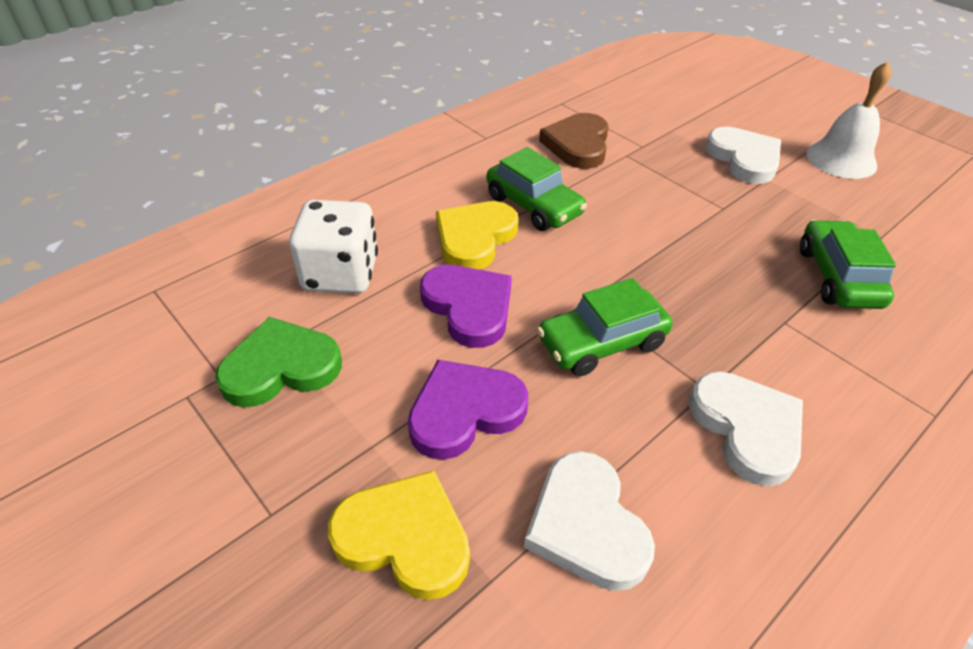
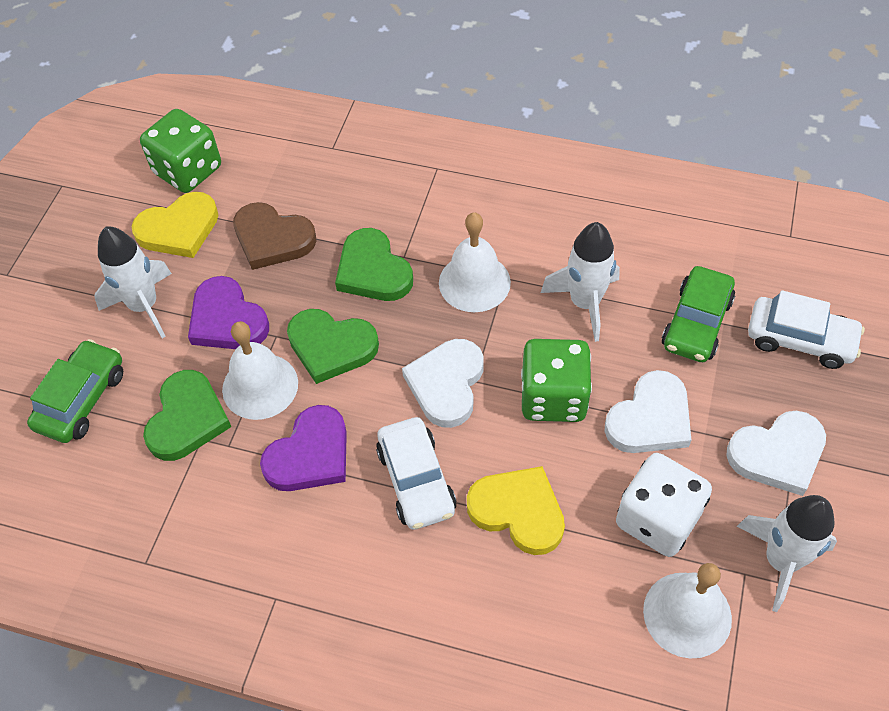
green car: 3 -> 2
green dice: 0 -> 2
green heart: 1 -> 3
white bell: 1 -> 3
white car: 0 -> 2
white rocket: 0 -> 3

